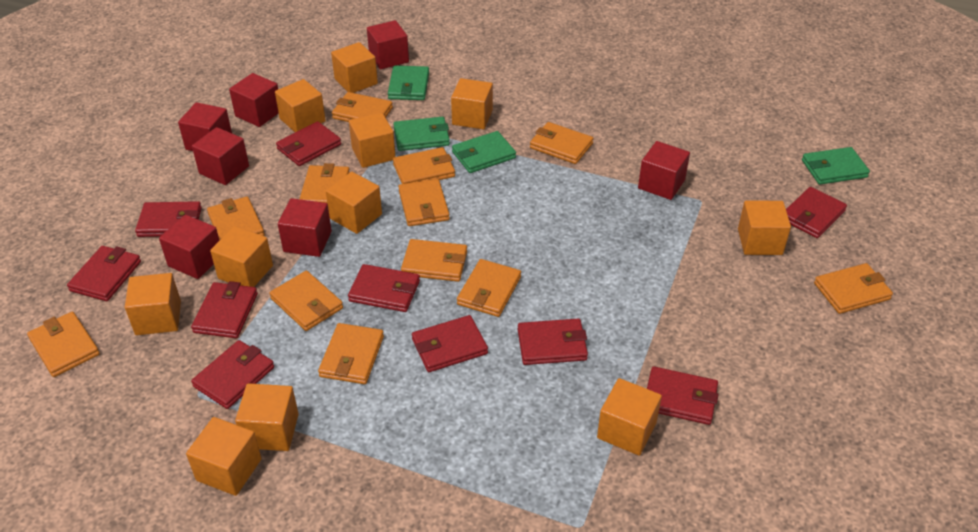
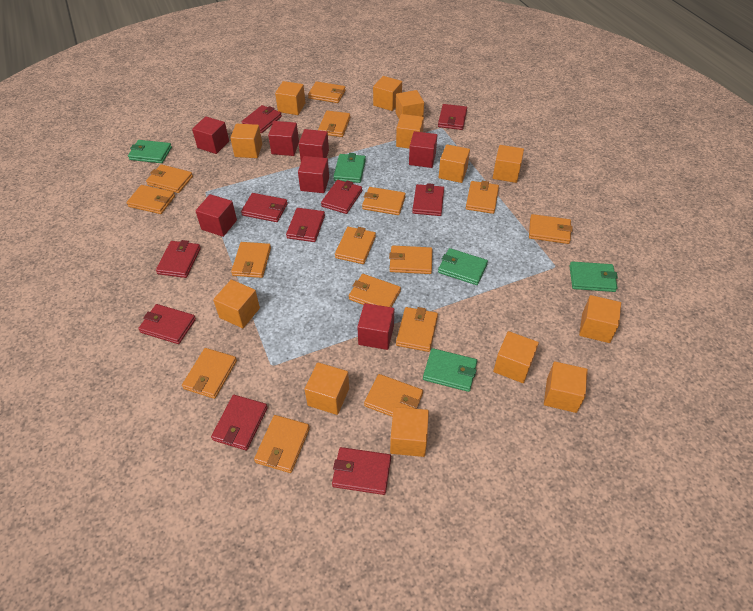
green wallet: 4 -> 5
orange cube: 11 -> 13
orange wallet: 12 -> 15

